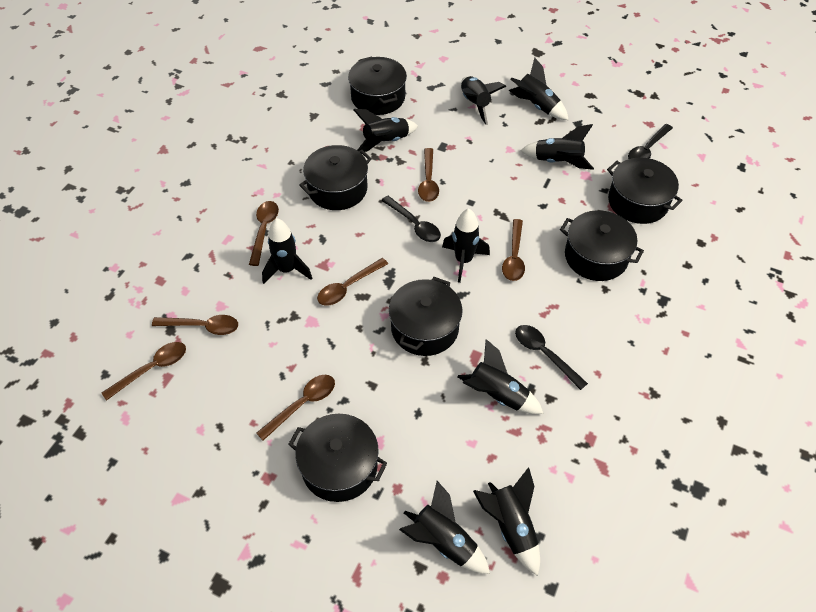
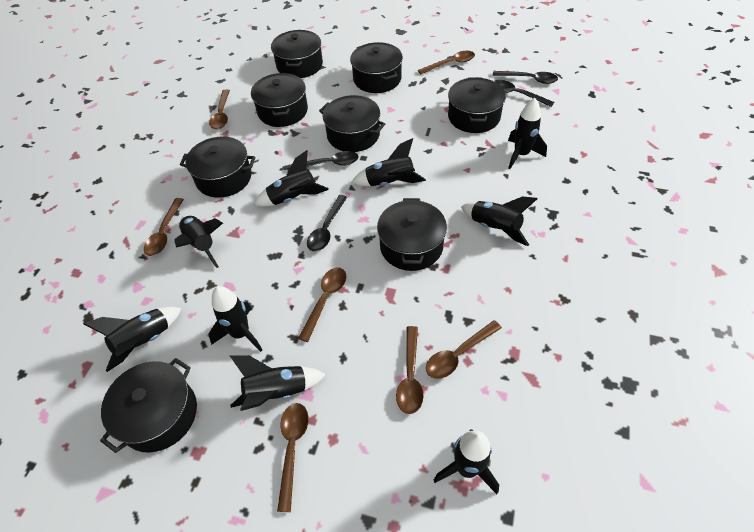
black pot: 6 -> 8
black spoon: 3 -> 4

